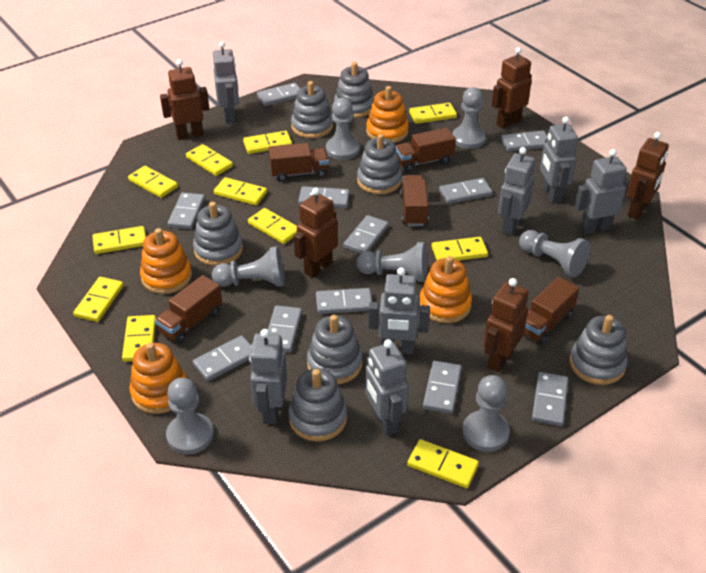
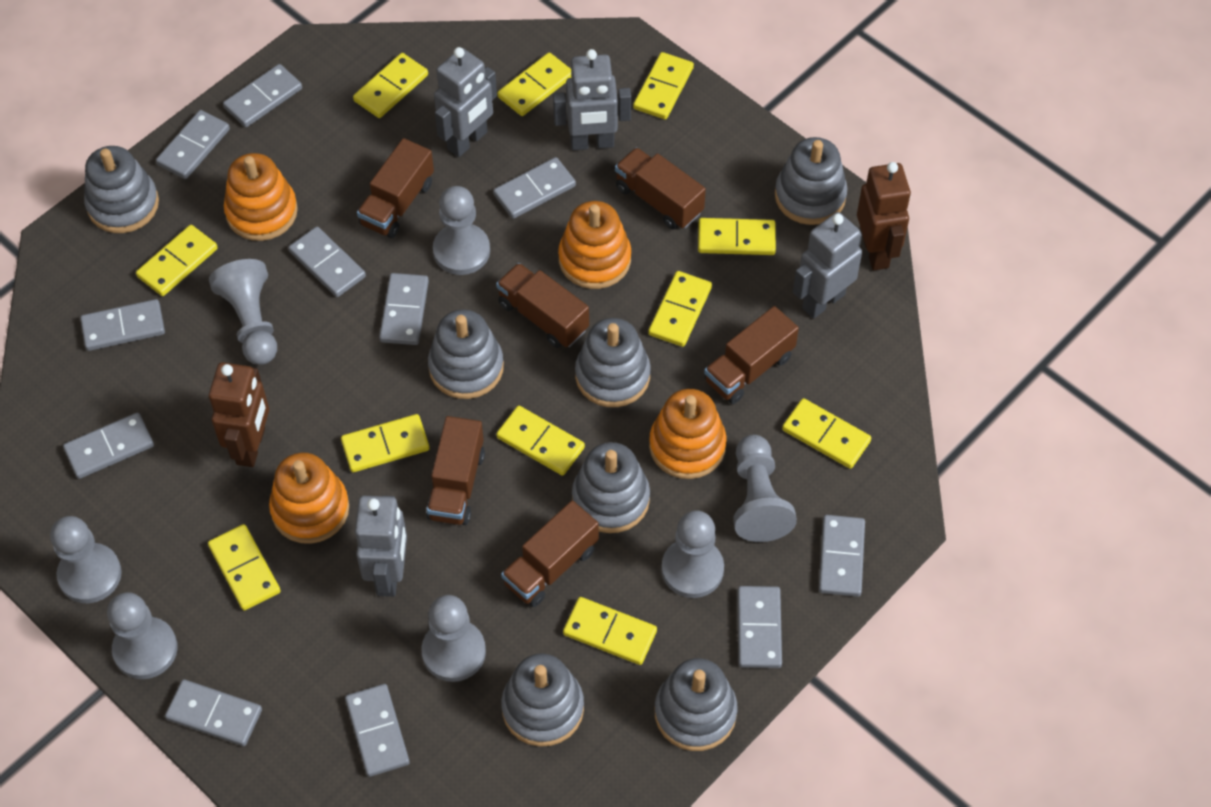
brown robot: 5 -> 2
brown truck: 5 -> 6
grey robot: 7 -> 4

